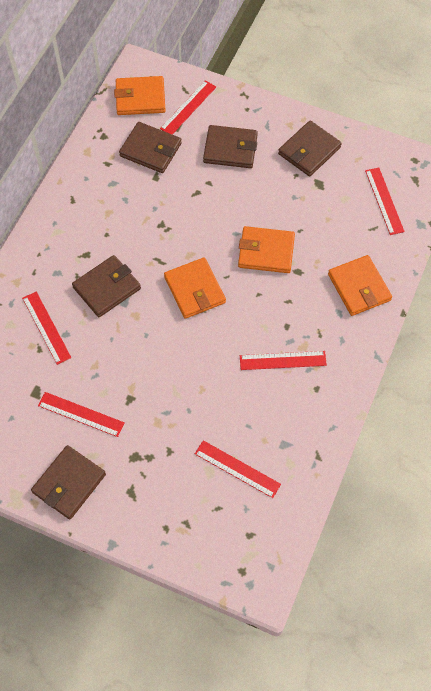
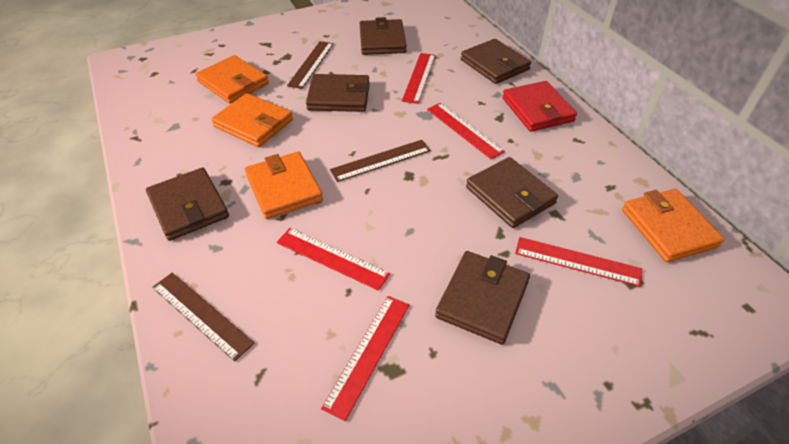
brown ruler: 0 -> 3
brown wallet: 5 -> 6
red ruler: 6 -> 5
red wallet: 0 -> 1

